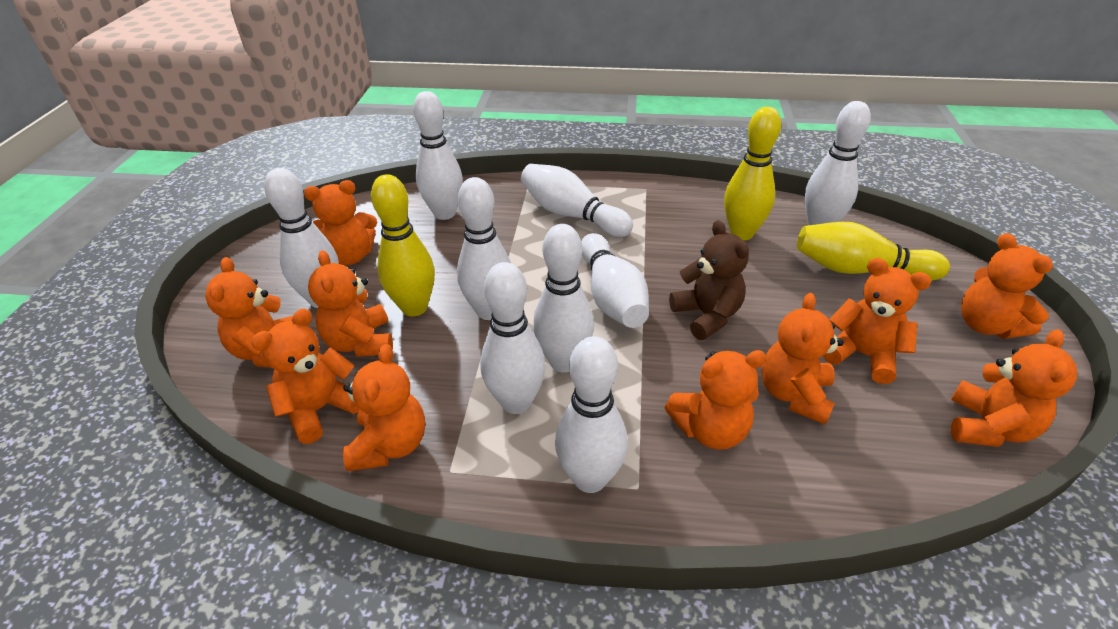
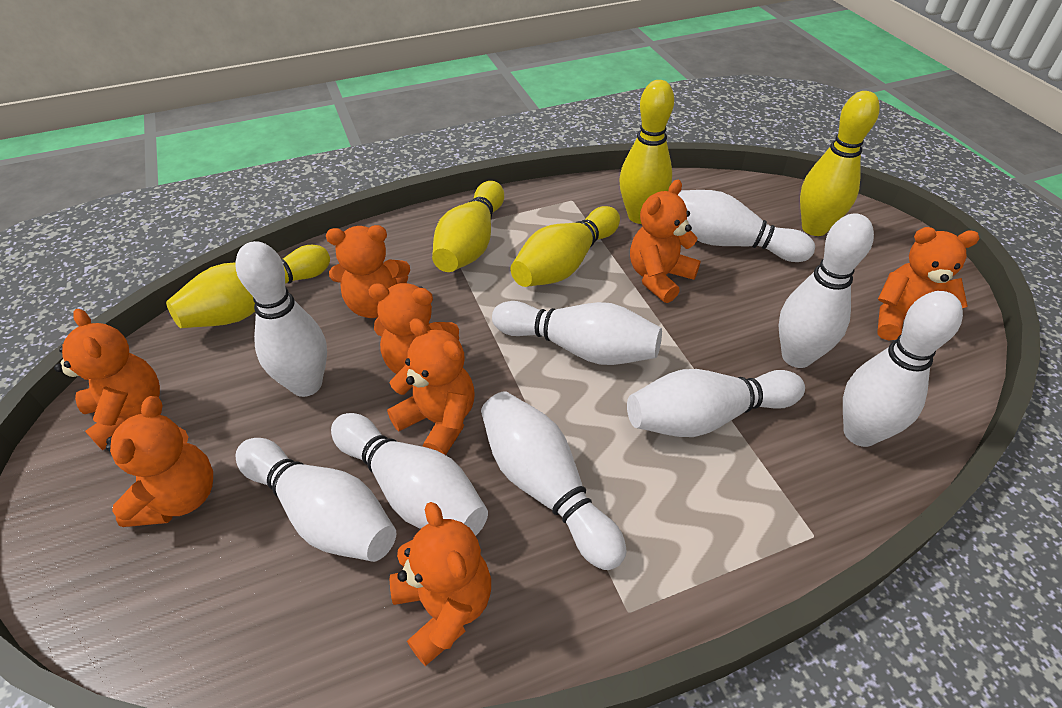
brown teddy bear: 1 -> 0
orange teddy bear: 10 -> 8
yellow bowling pin: 3 -> 5

